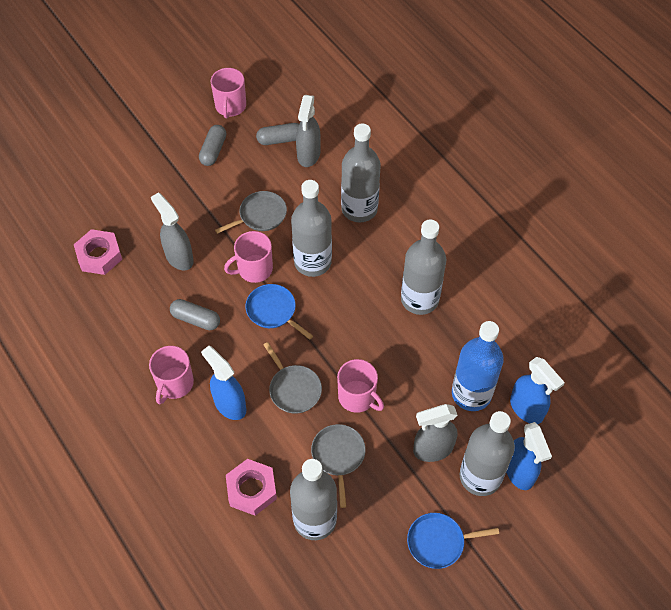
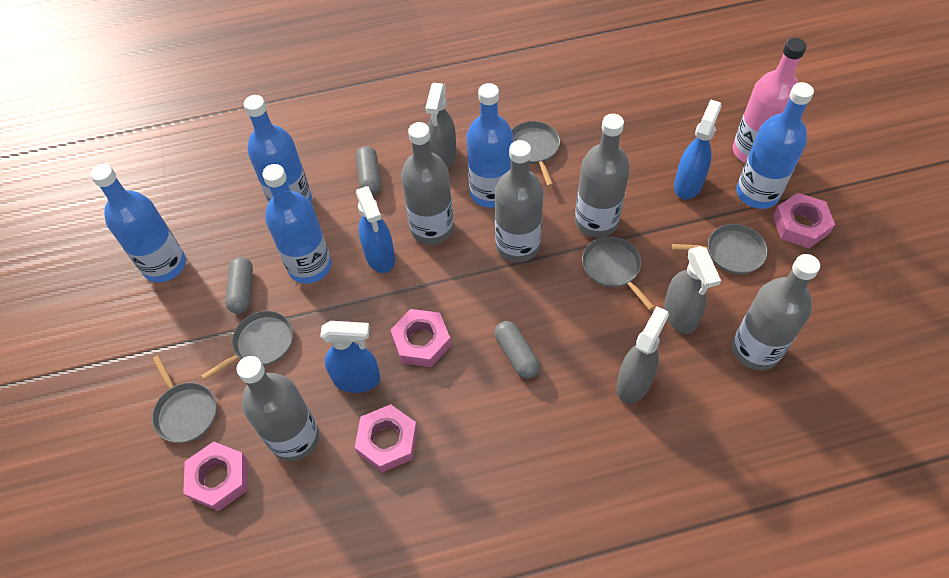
blue bottle: 1 -> 5
blue pan: 2 -> 0
grey pan: 3 -> 5
pink bottle: 0 -> 1
pink mug: 4 -> 0
pink nut: 2 -> 4

